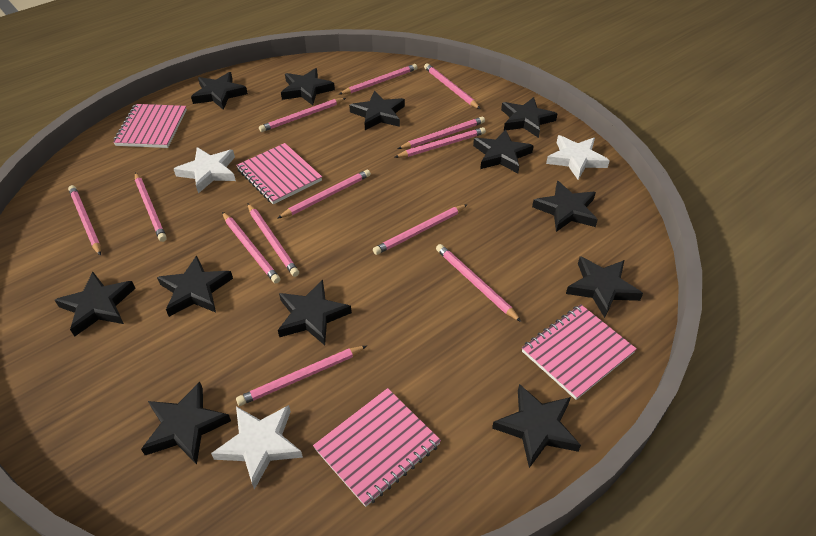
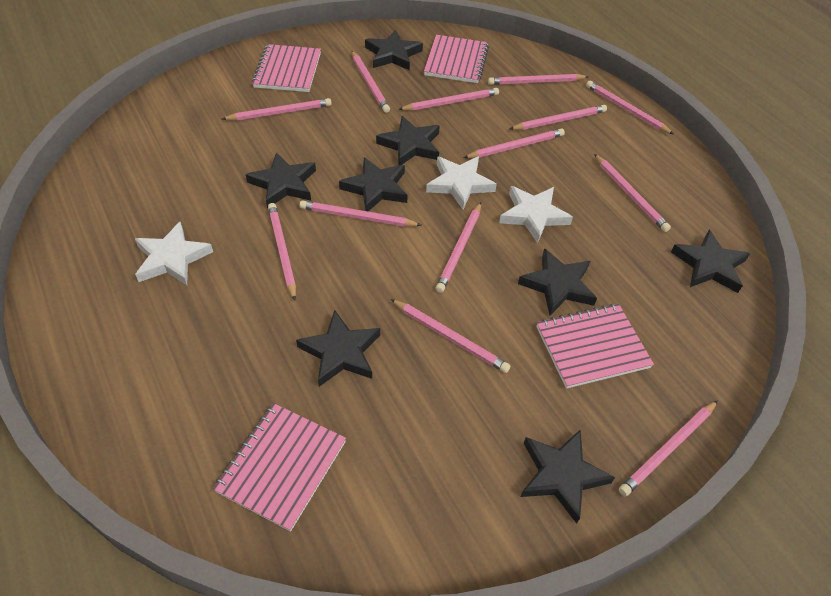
black star: 12 -> 8

